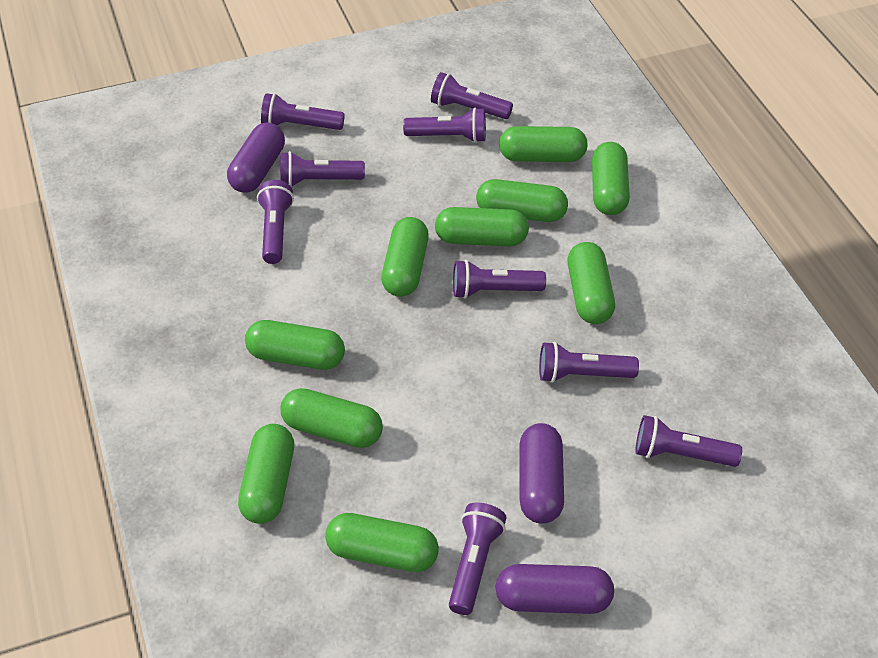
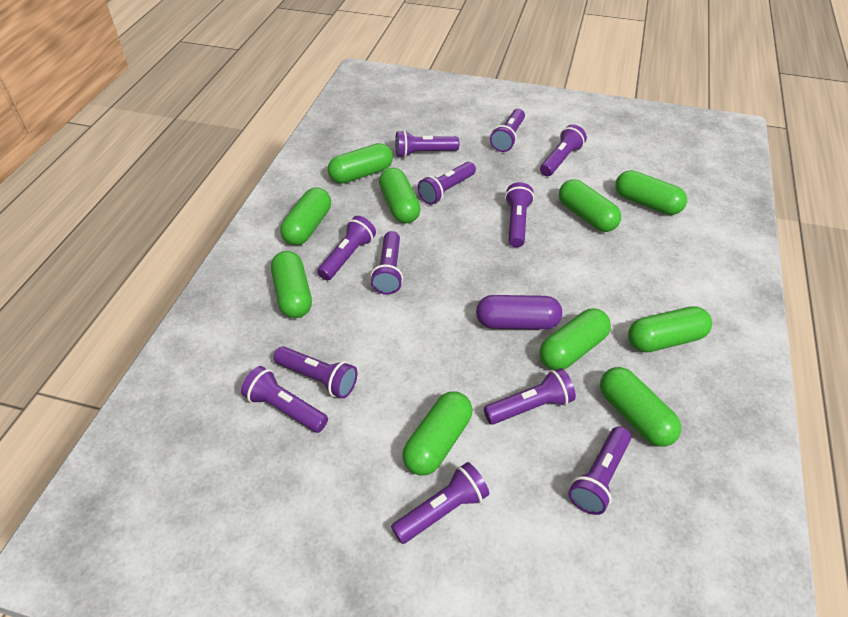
purple capsule: 3 -> 1
purple flashlight: 9 -> 12

